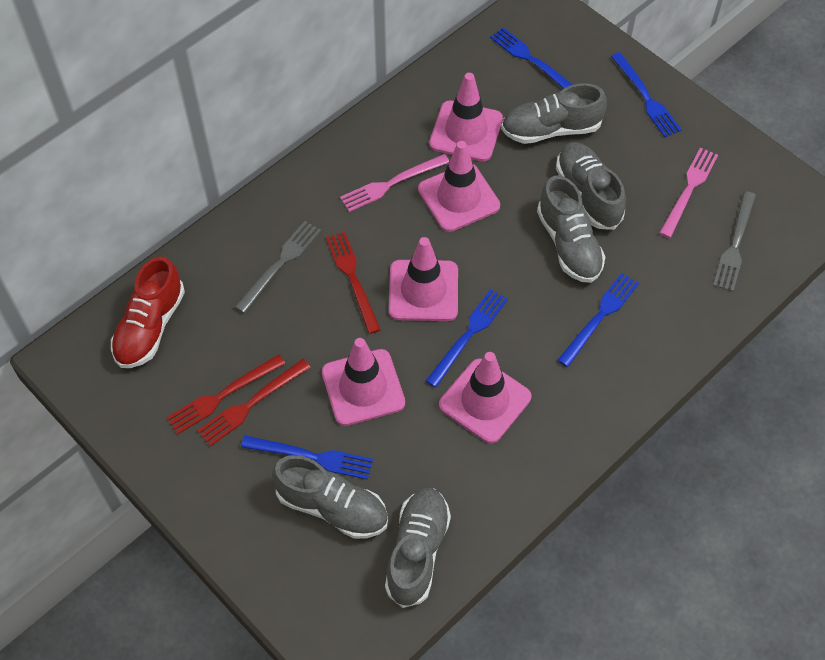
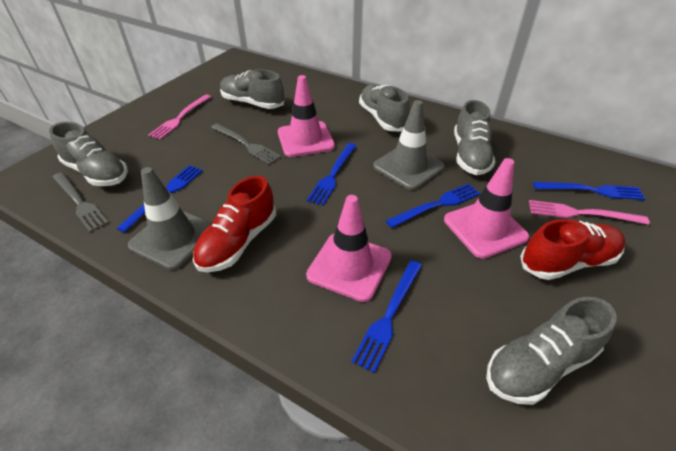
grey traffic cone: 0 -> 2
pink traffic cone: 5 -> 3
red fork: 3 -> 0
red shoe: 1 -> 2

